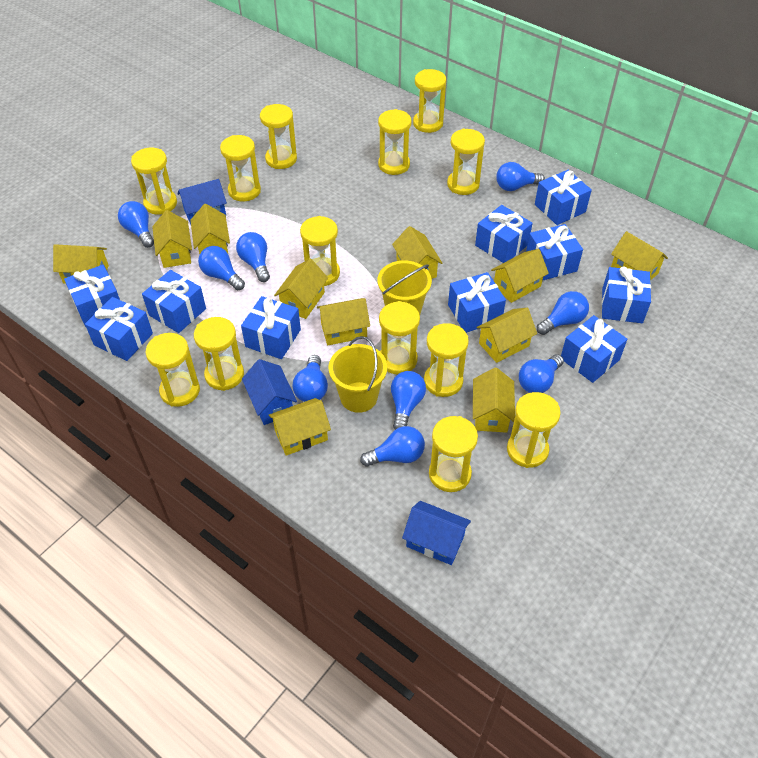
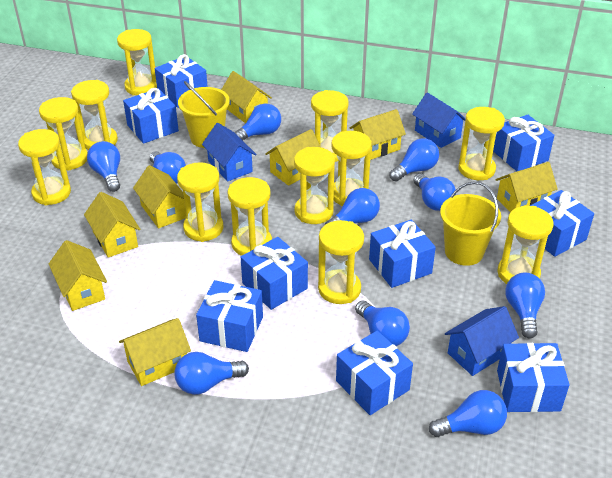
blue gift: 10 -> 9
blue light bulb: 9 -> 10
yellow hourglass: 13 -> 12
yellow house: 11 -> 8

